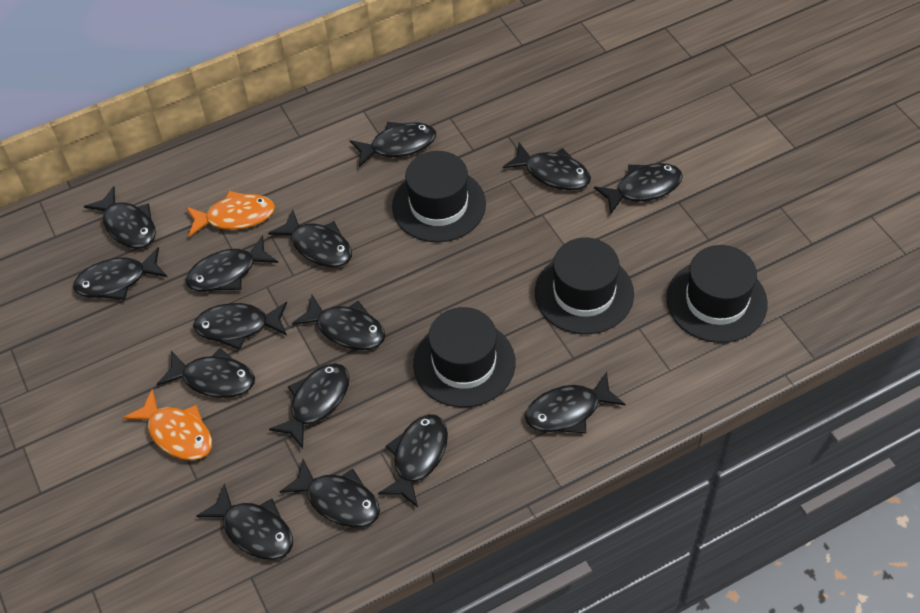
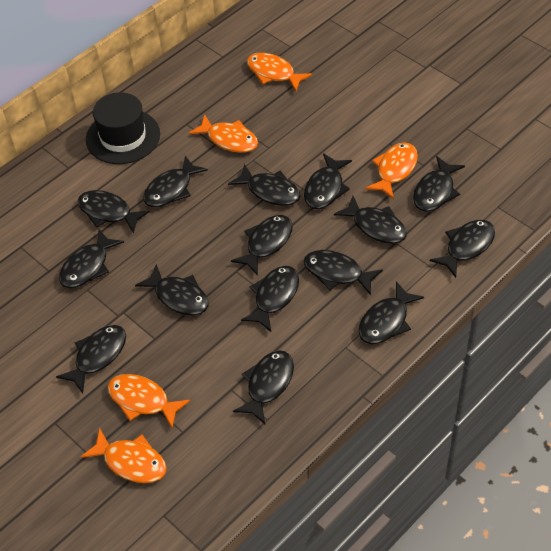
black hat: 4 -> 1
orange fish: 2 -> 5

